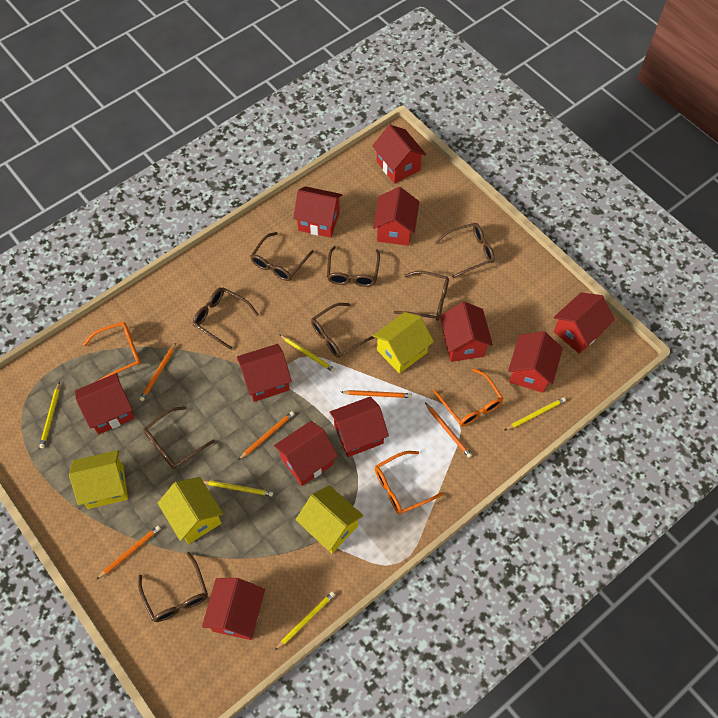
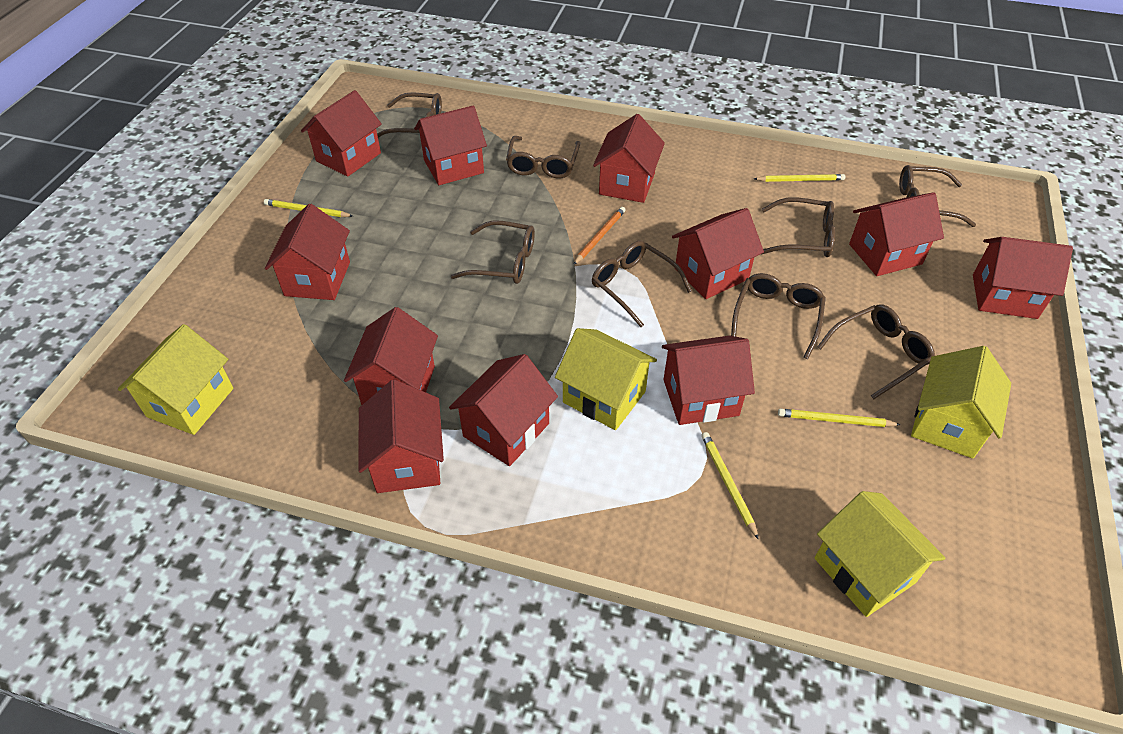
orange glasses: 3 -> 0
orange pencil: 5 -> 1
yellow pencil: 5 -> 4

